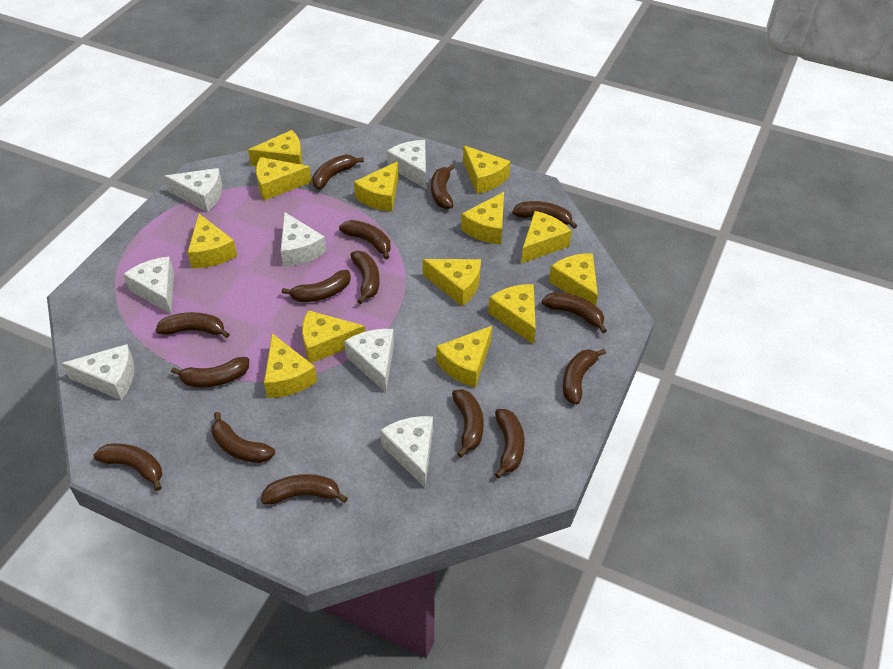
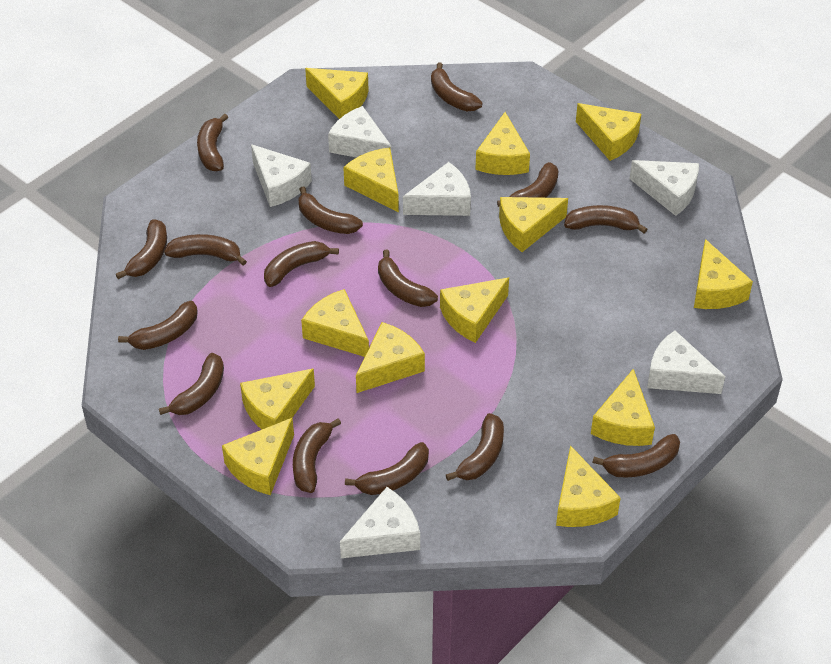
white cheese: 7 -> 6

